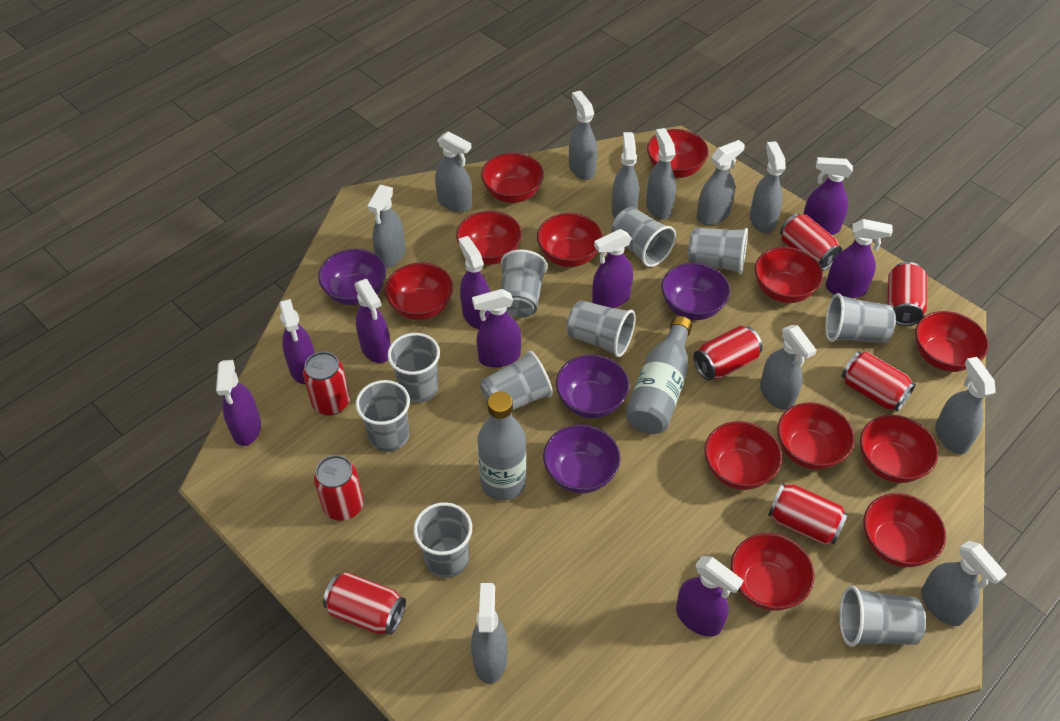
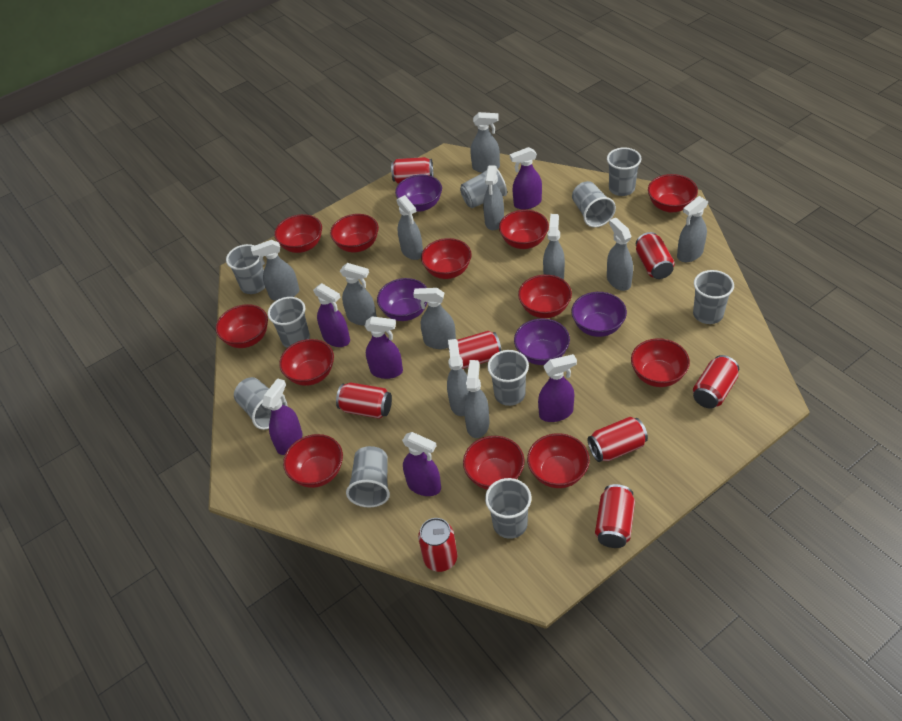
grey bottle: 2 -> 0
purple spray bottle: 9 -> 6

